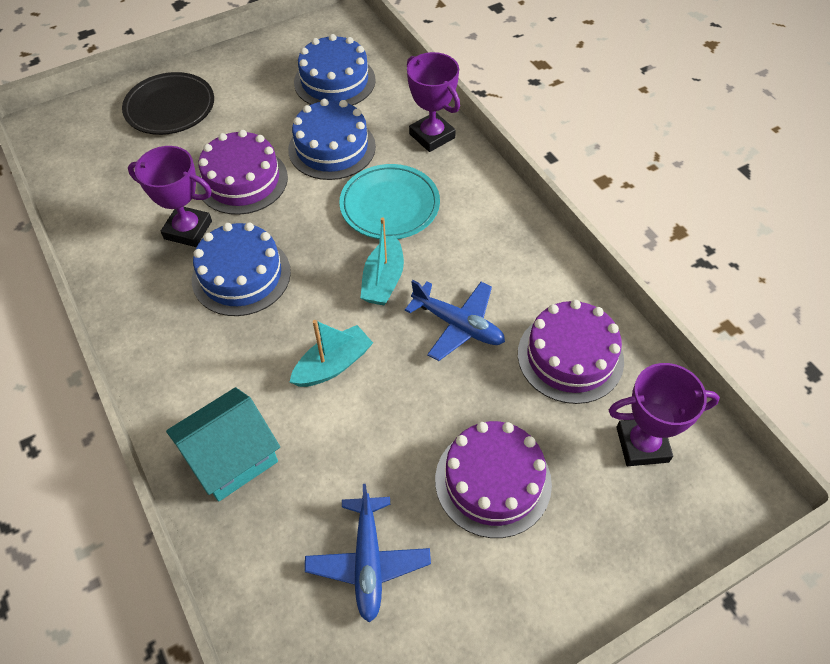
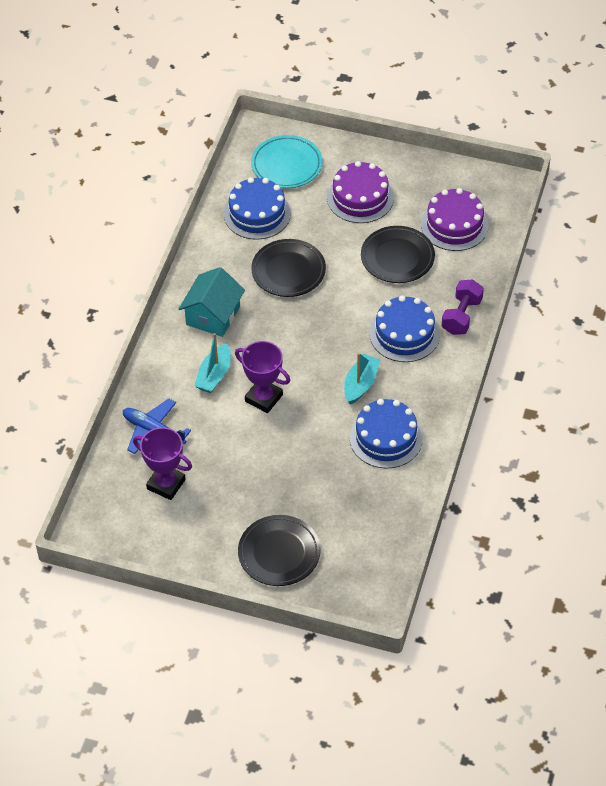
black plate: 1 -> 3
blue plane: 2 -> 1
purple cake: 3 -> 2
purple dumbbell: 0 -> 1
purple trophy: 3 -> 2

